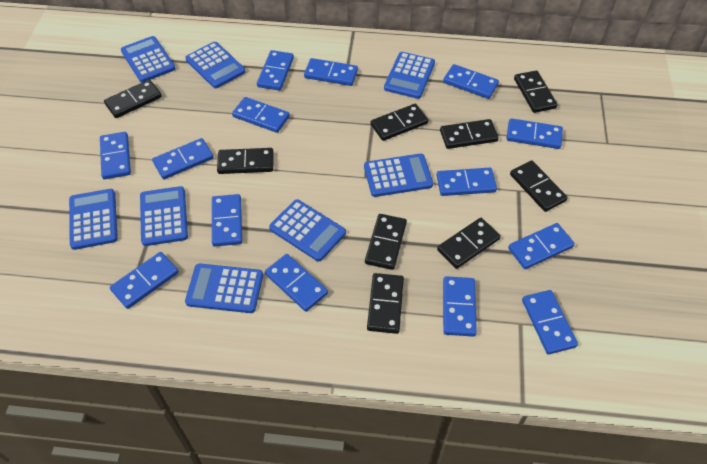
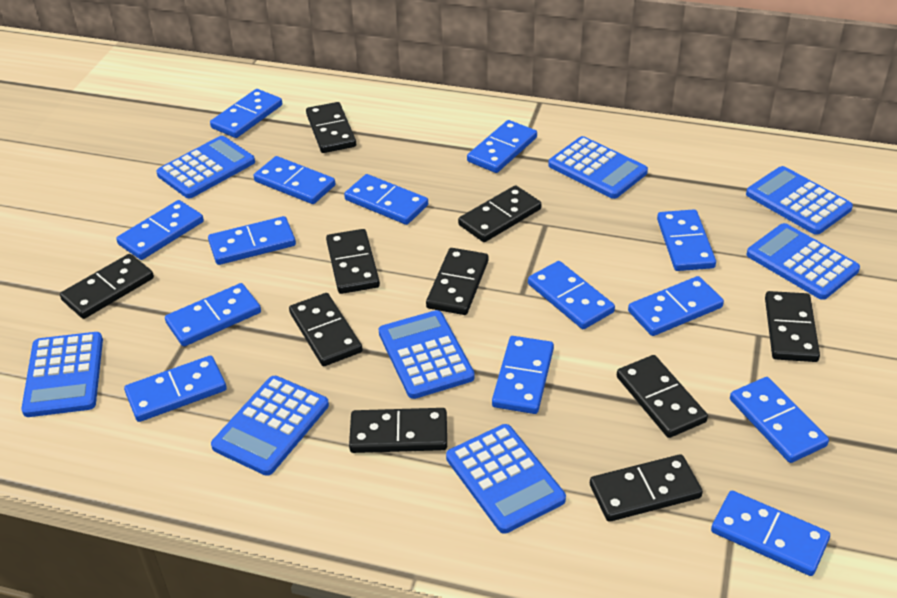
black domino: 9 -> 10

